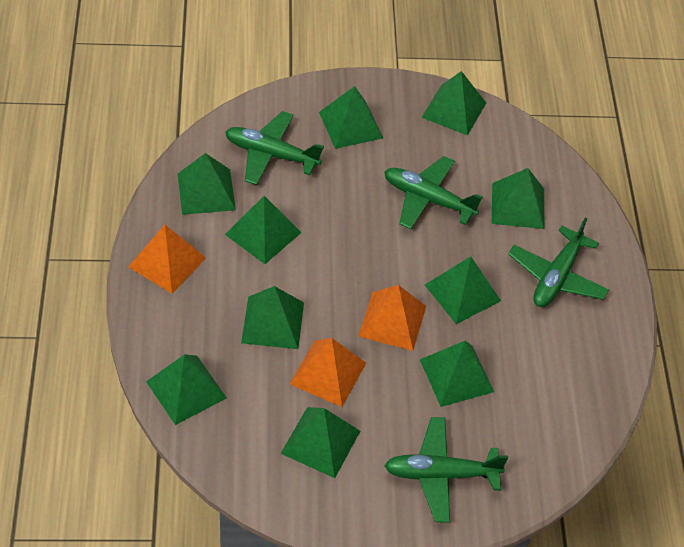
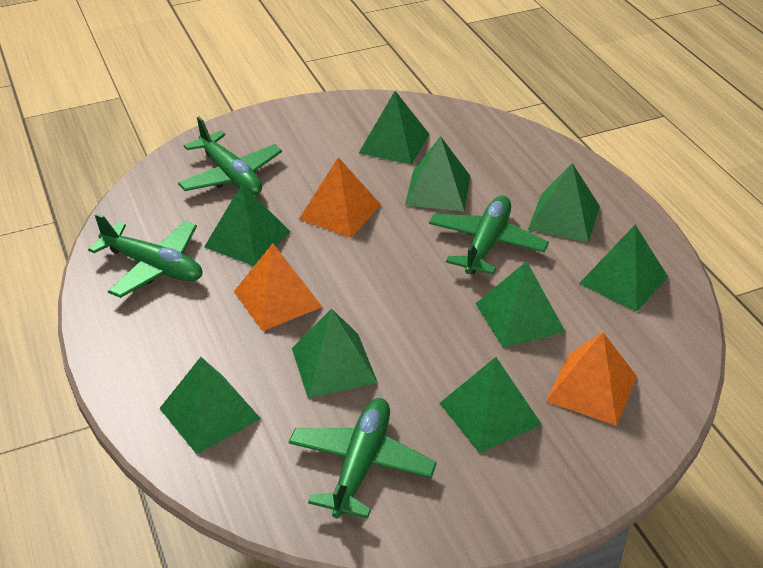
green pyramid: 10 -> 9

